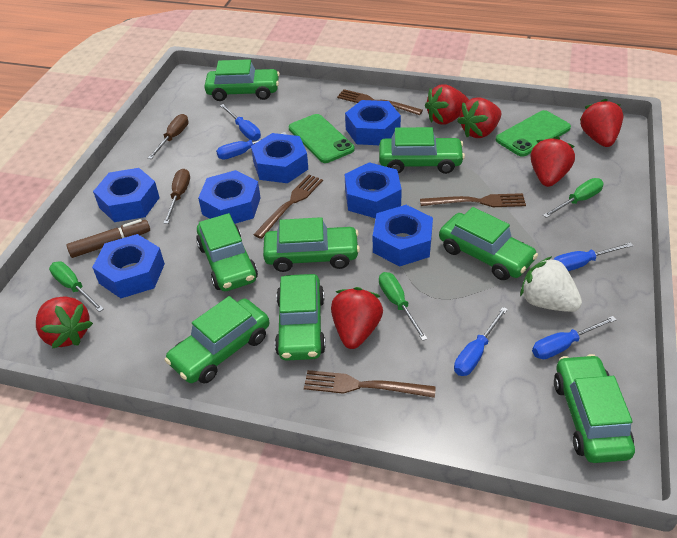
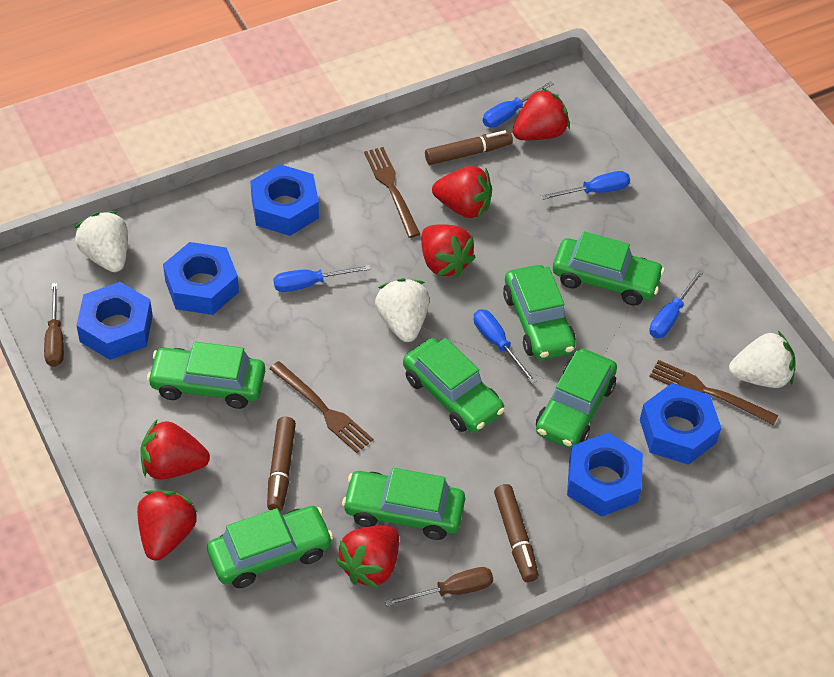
blue nut: 7 -> 5
brown fork: 4 -> 3
brown marker: 1 -> 3
green car: 8 -> 7
green phone: 2 -> 0
green screwdriver: 3 -> 0
white strawberry: 1 -> 3

